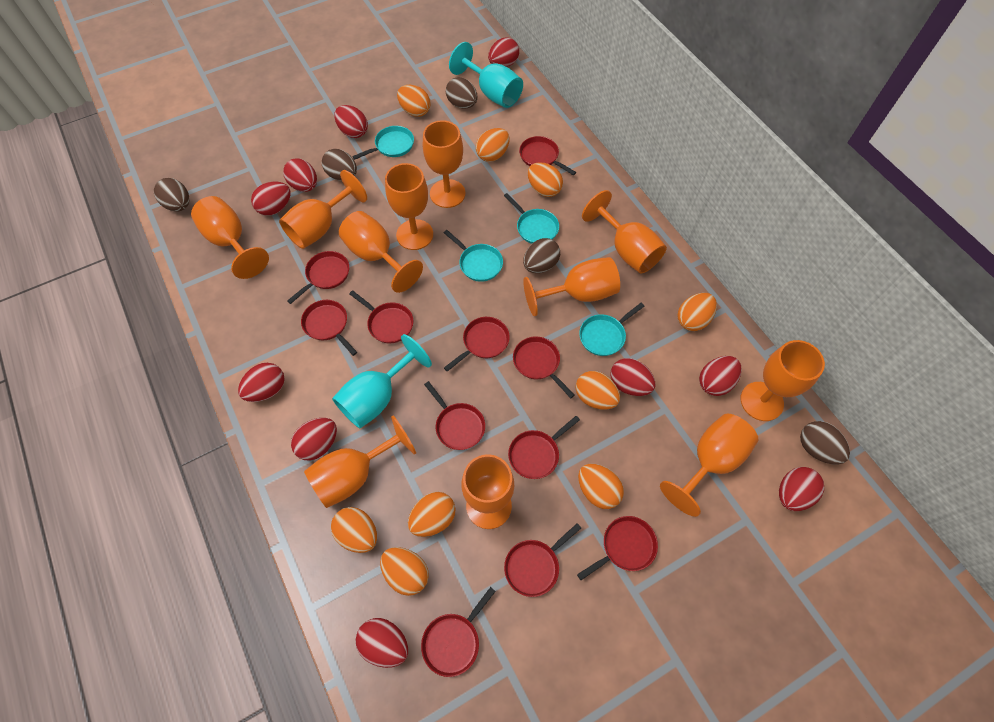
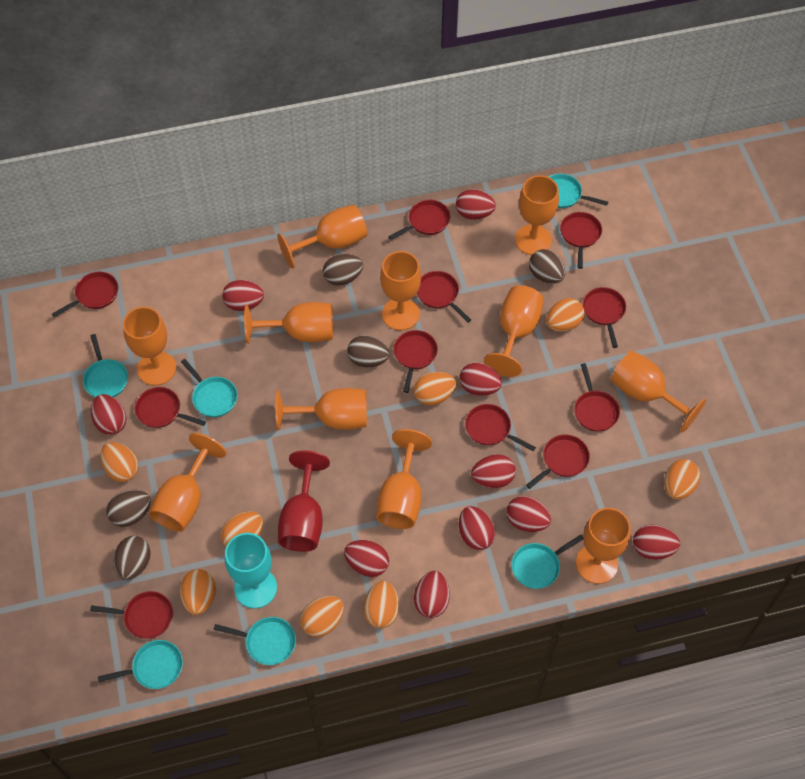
orange egg: 9 -> 8
red goblet: 0 -> 1
turquoise goblet: 2 -> 1
turquoise pan: 4 -> 6

